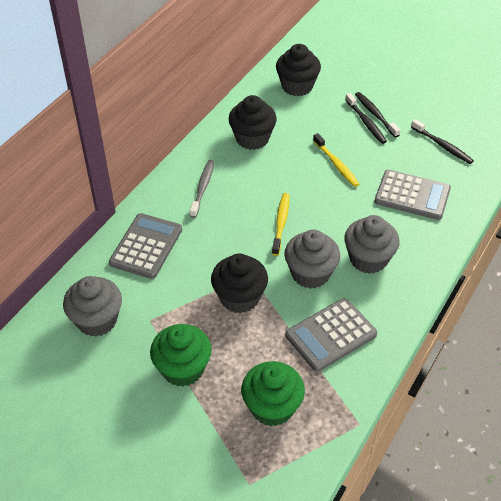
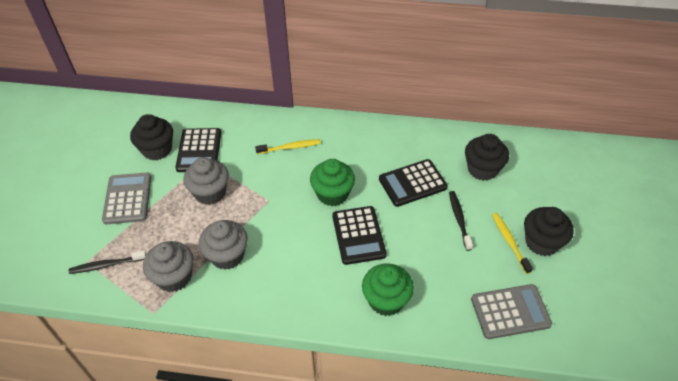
black calculator: 0 -> 3
black toothbrush: 3 -> 2
grey calculator: 3 -> 2
grey toothbrush: 1 -> 0

